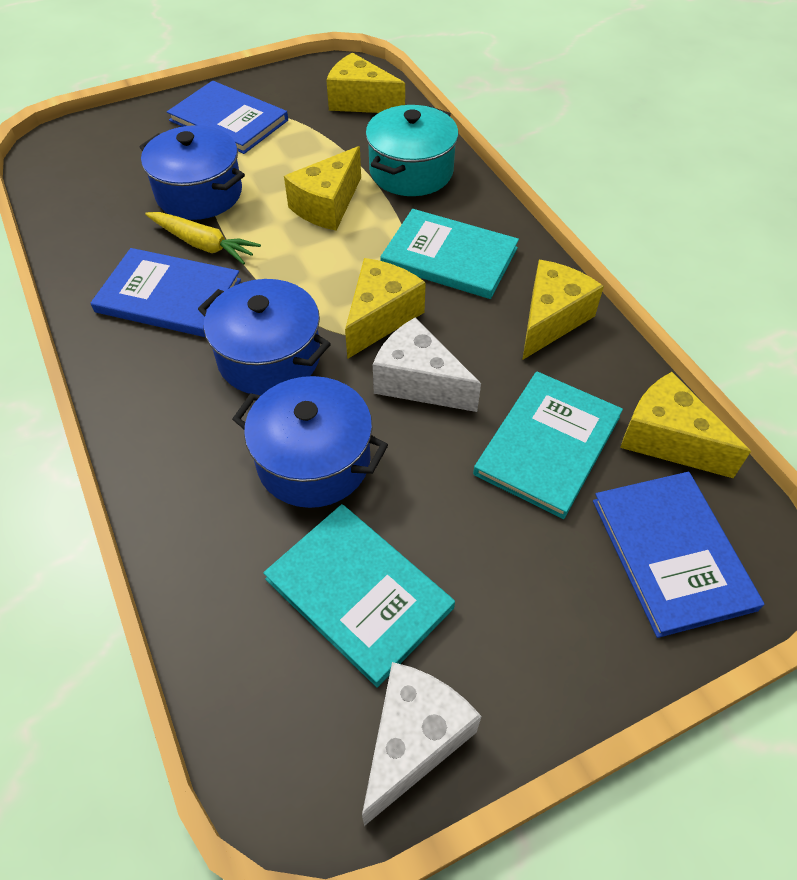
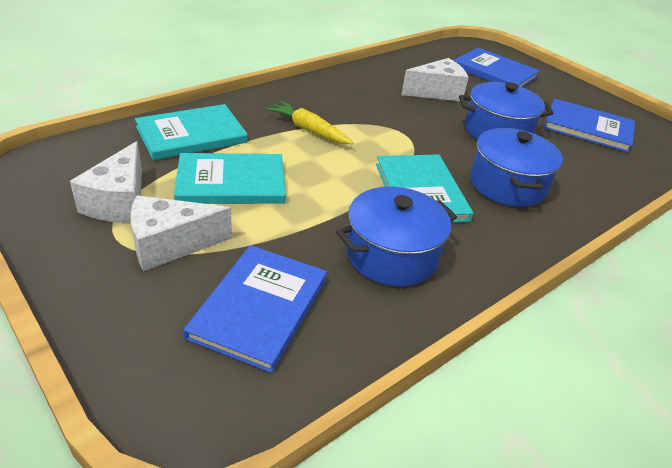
turquoise pot: 1 -> 0
white cheese: 2 -> 3
yellow cheese: 5 -> 0

